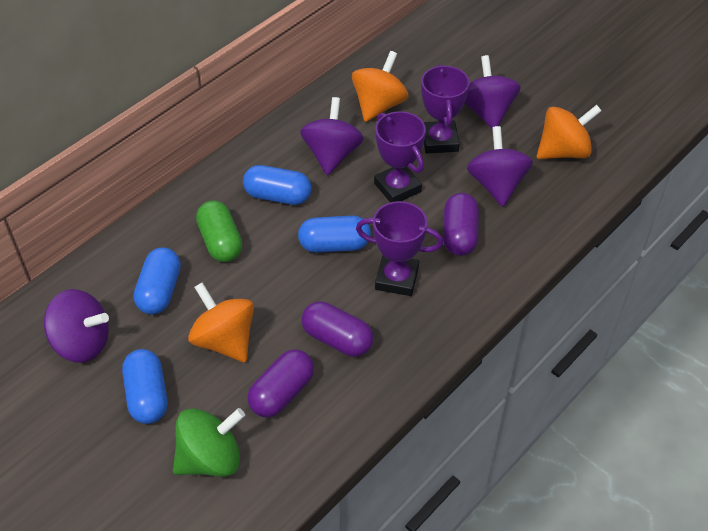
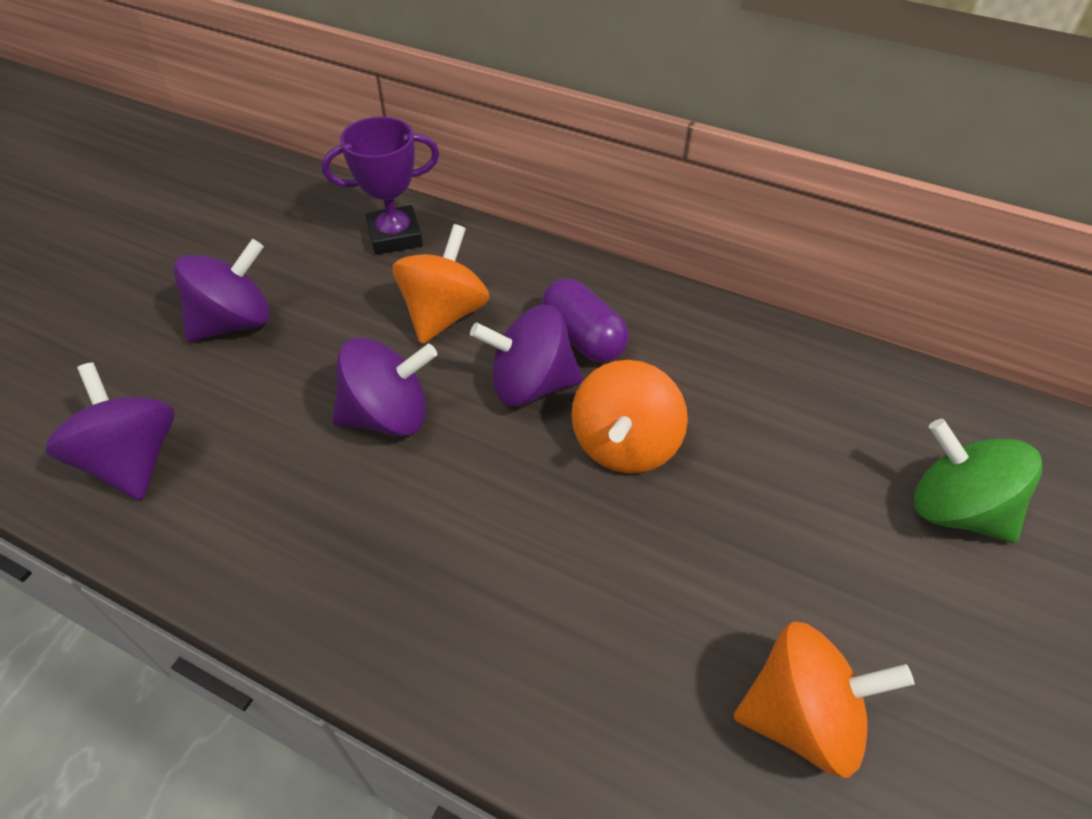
blue capsule: 4 -> 0
green capsule: 1 -> 0
purple capsule: 3 -> 1
purple trophy: 3 -> 1

